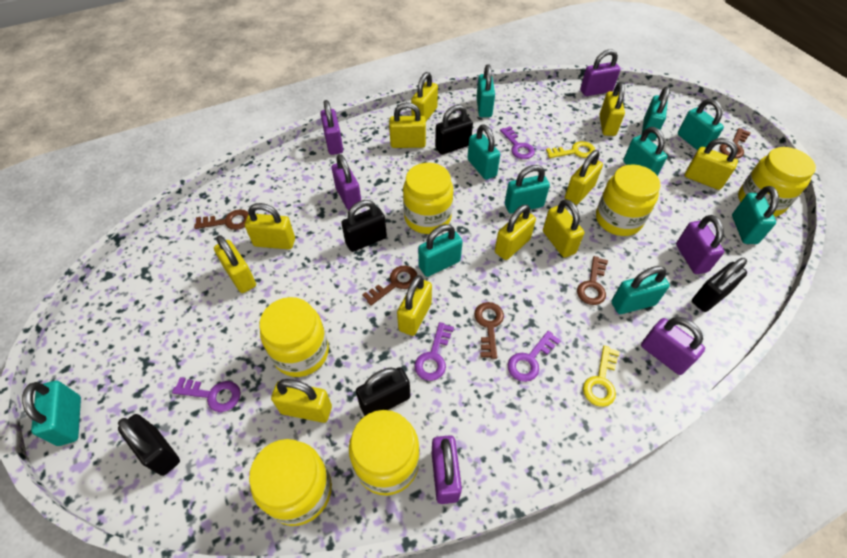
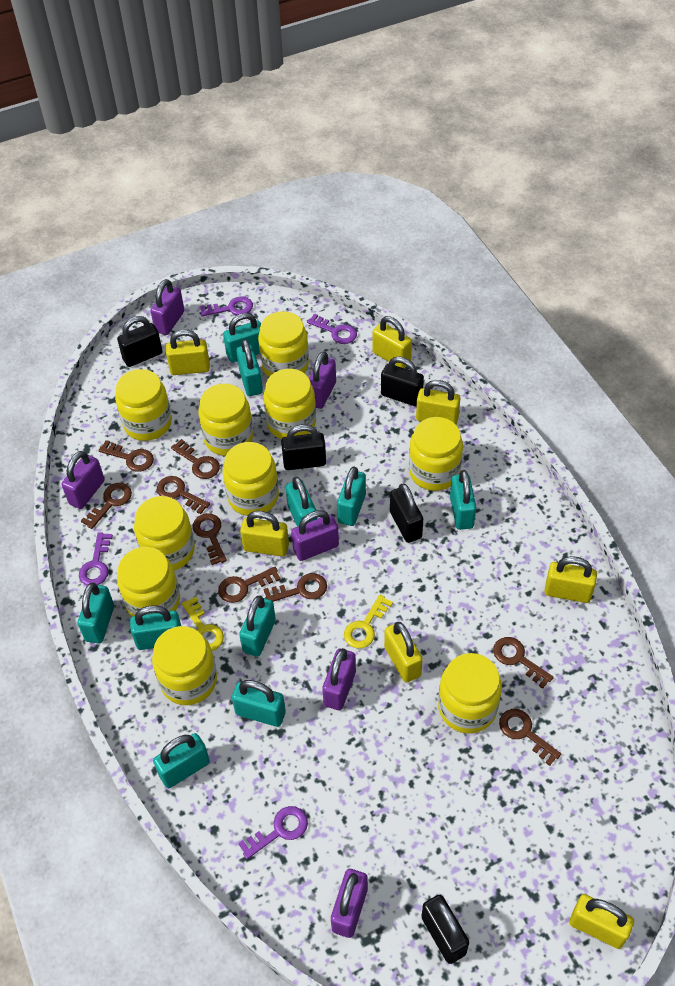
brown key: 5 -> 9
yellow jar: 6 -> 10
yellow padlock: 11 -> 7

